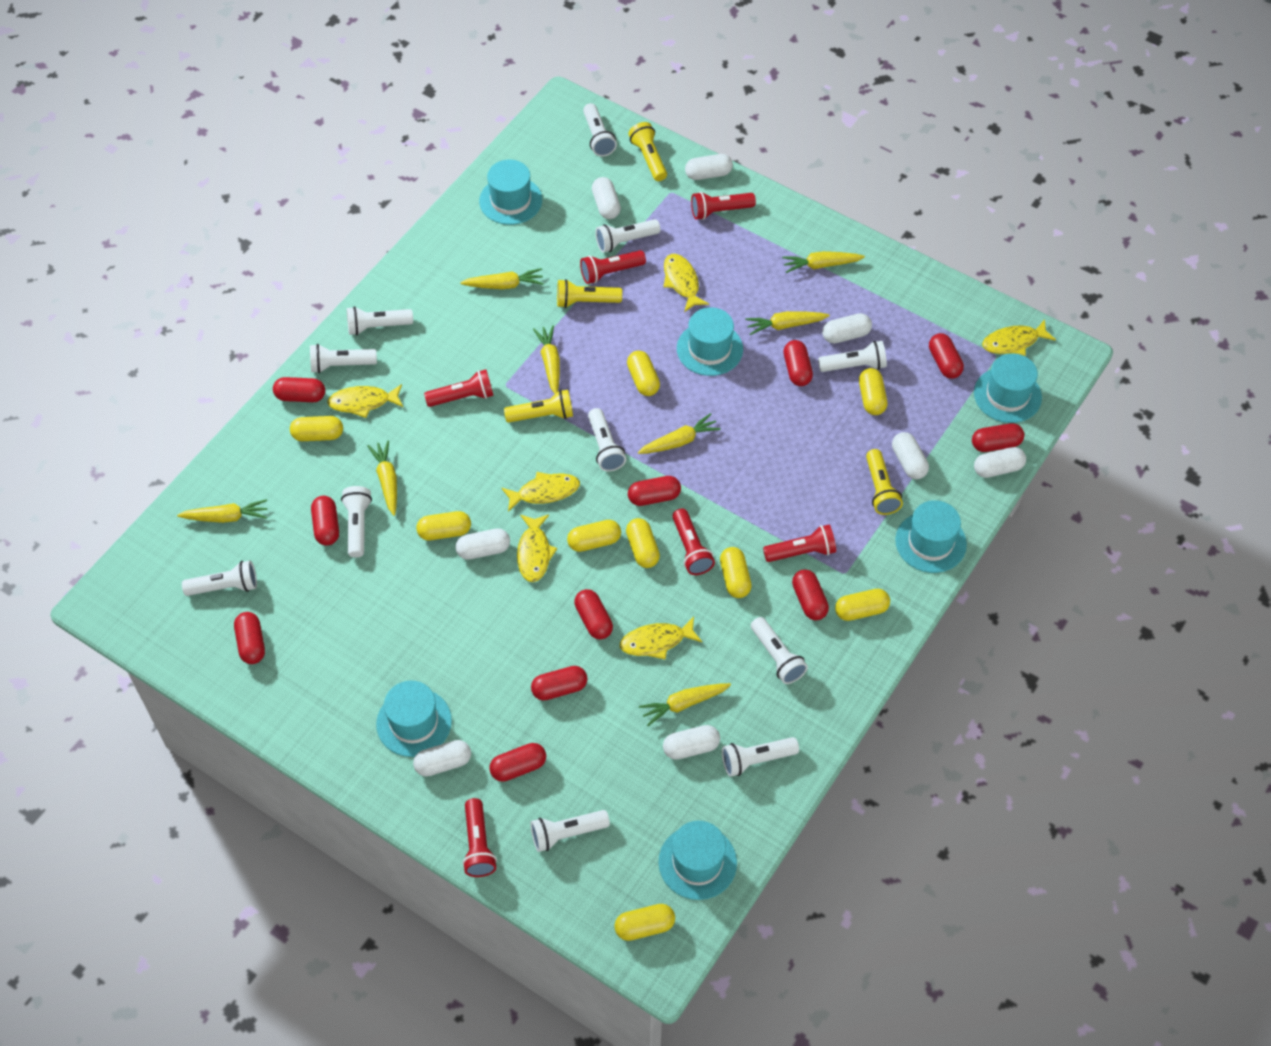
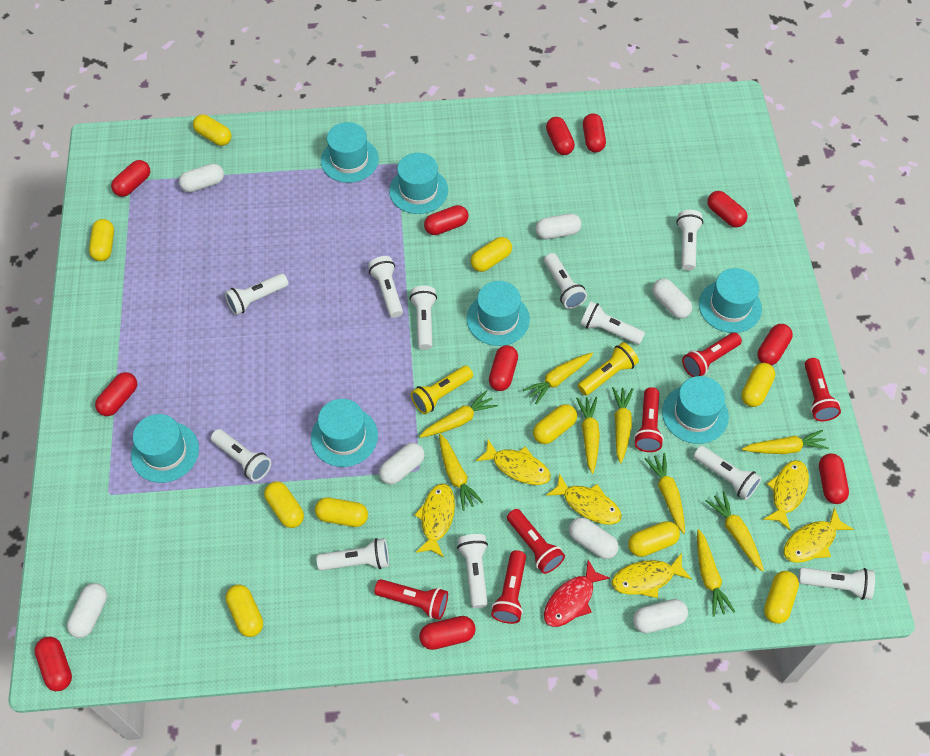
red fish: 0 -> 1
turquoise hat: 6 -> 7
white capsule: 8 -> 7
yellow capsule: 9 -> 10
yellow carrot: 8 -> 9
yellow flashlight: 4 -> 2

